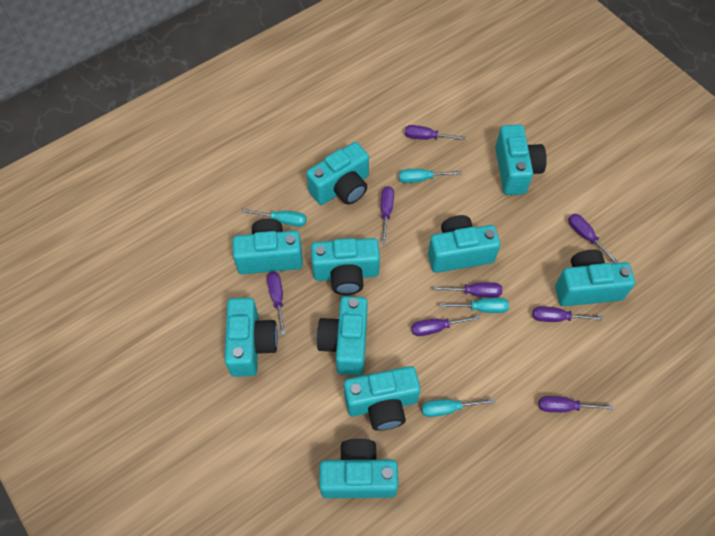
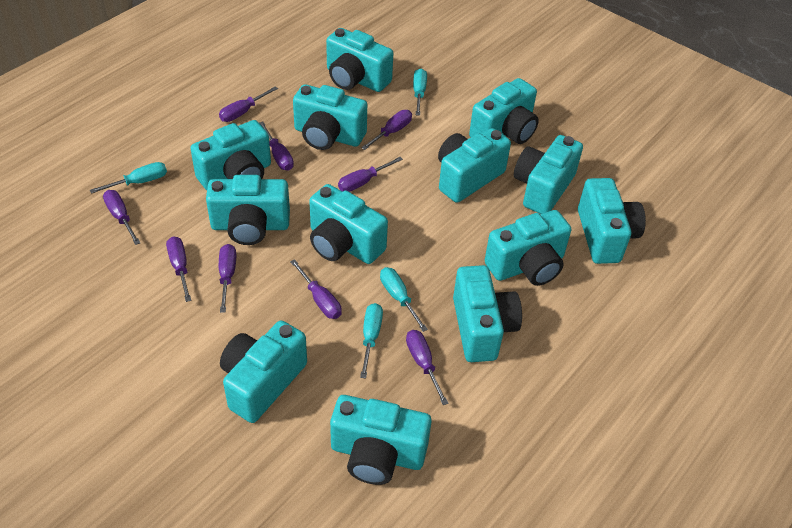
purple screwdriver: 8 -> 9
turquoise camera: 10 -> 13

